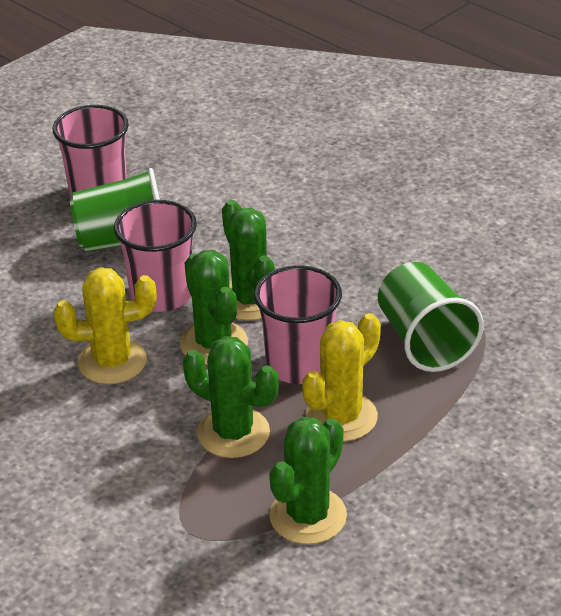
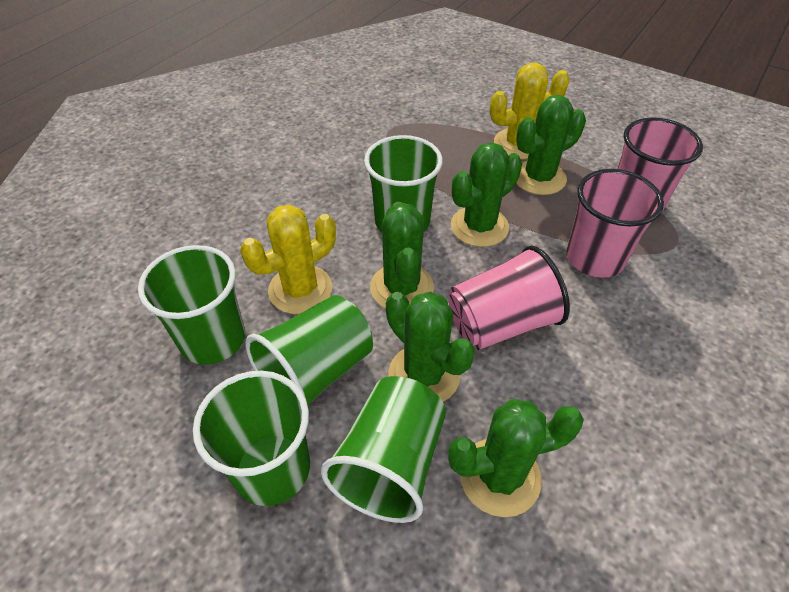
green cactus: 4 -> 5
green cup: 2 -> 5

